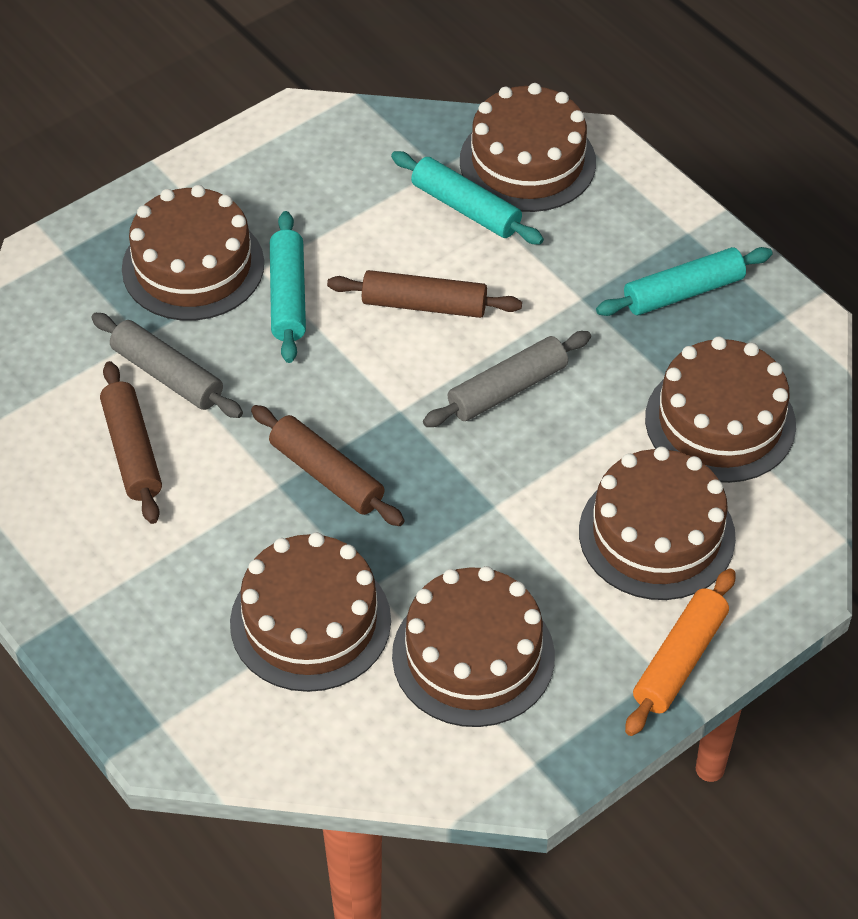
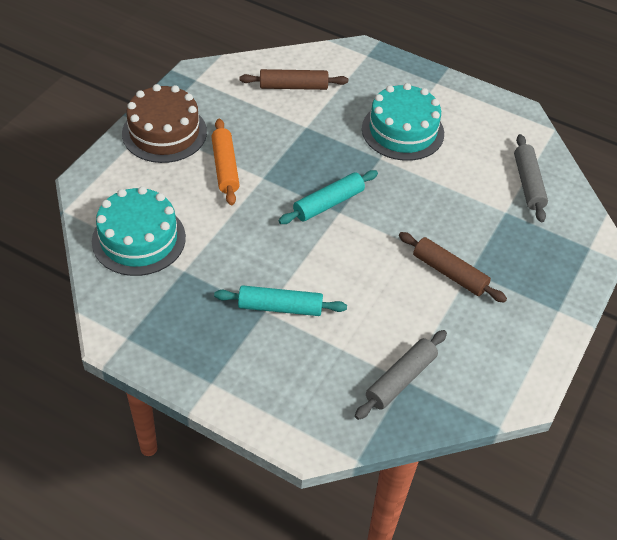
brown cake: 6 -> 1
brown rolling pin: 3 -> 2
turquoise cake: 0 -> 2
turquoise rolling pin: 3 -> 2

